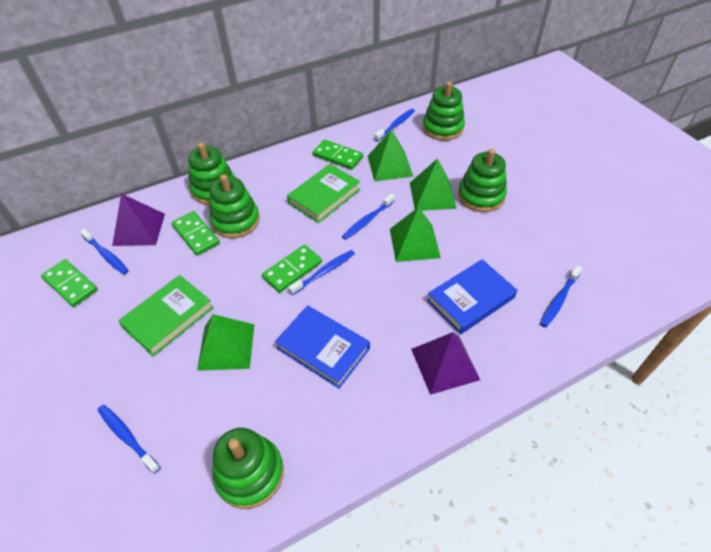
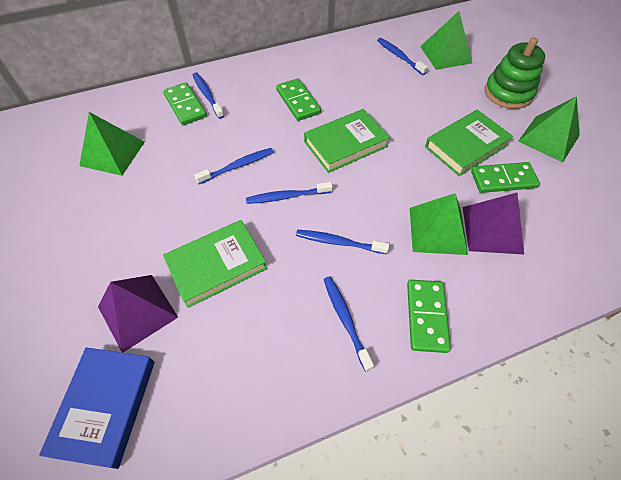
blue book: 2 -> 1
green book: 2 -> 3
green stacking toy: 5 -> 1

